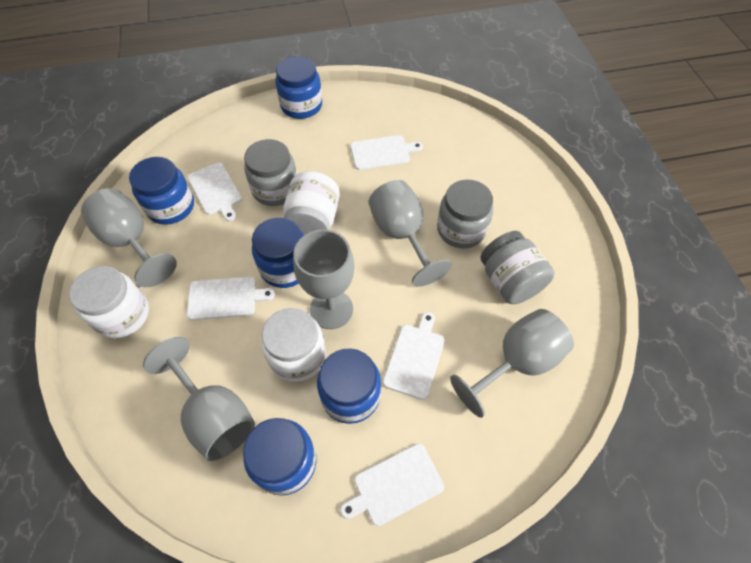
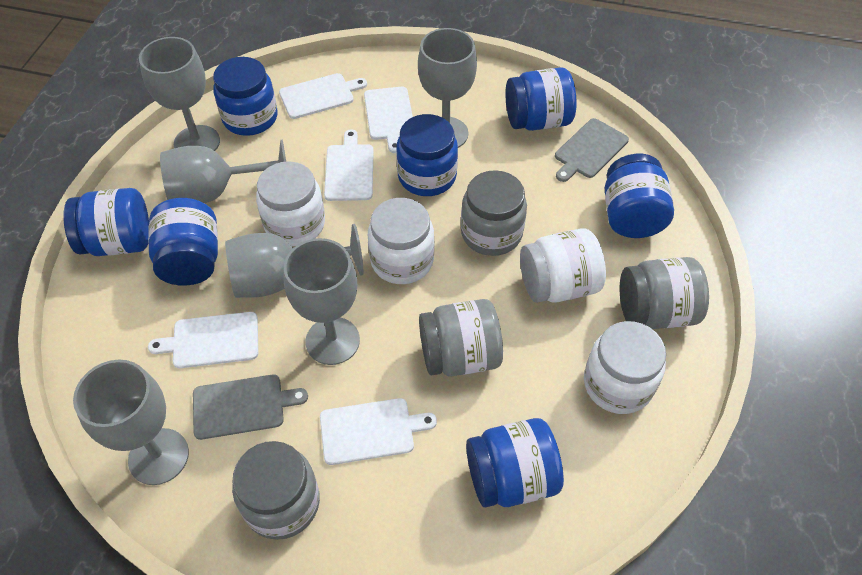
blue jar: 5 -> 7
grey cutting board: 0 -> 2
grey goblet: 5 -> 6
grey jar: 3 -> 4
white jar: 3 -> 4

